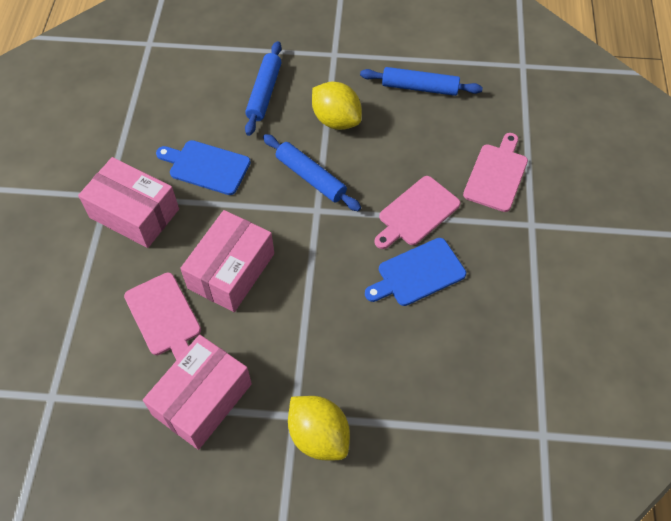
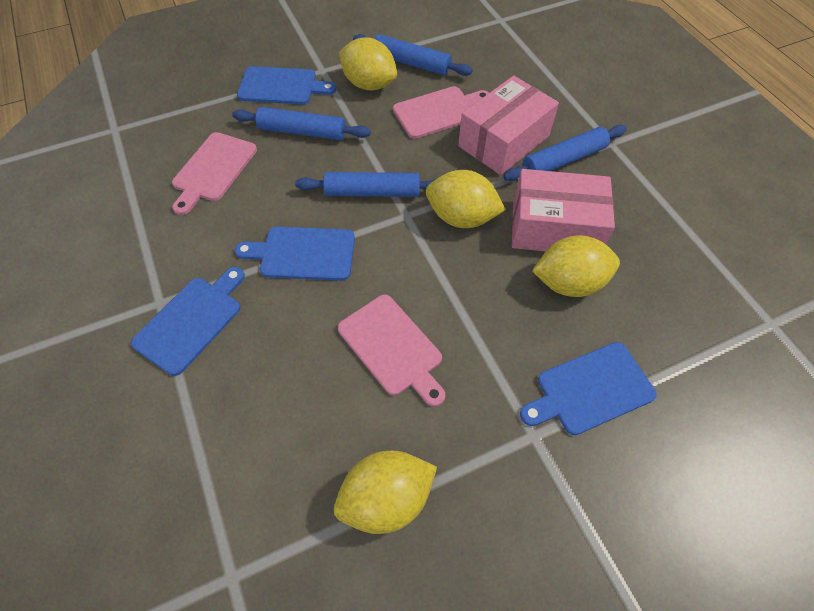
blue cutting board: 2 -> 4
blue rolling pin: 3 -> 4
pink box: 3 -> 2
yellow lemon: 2 -> 4

